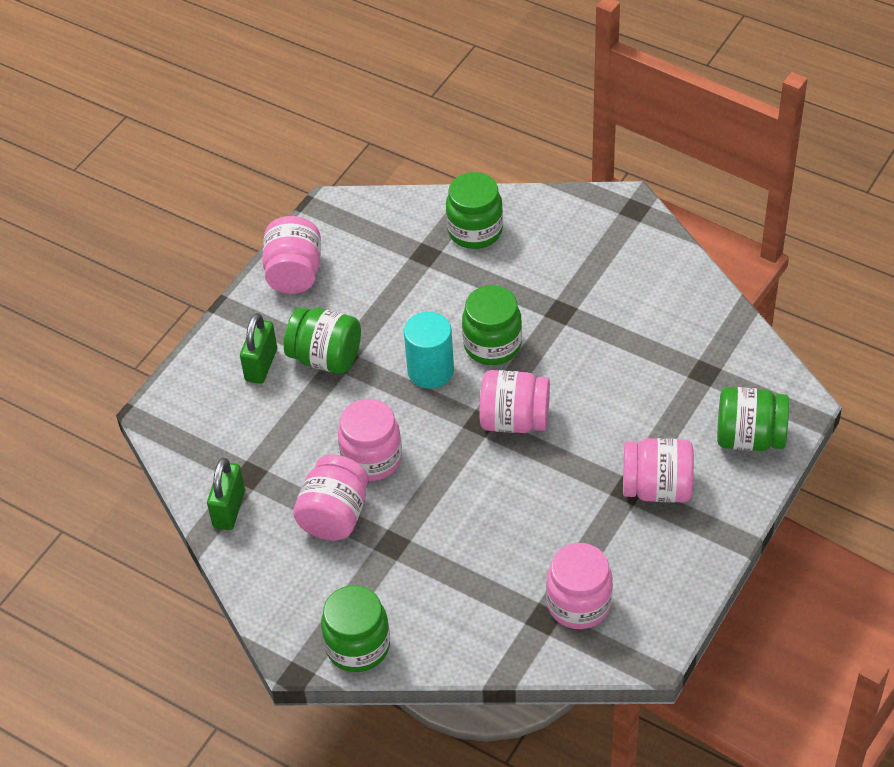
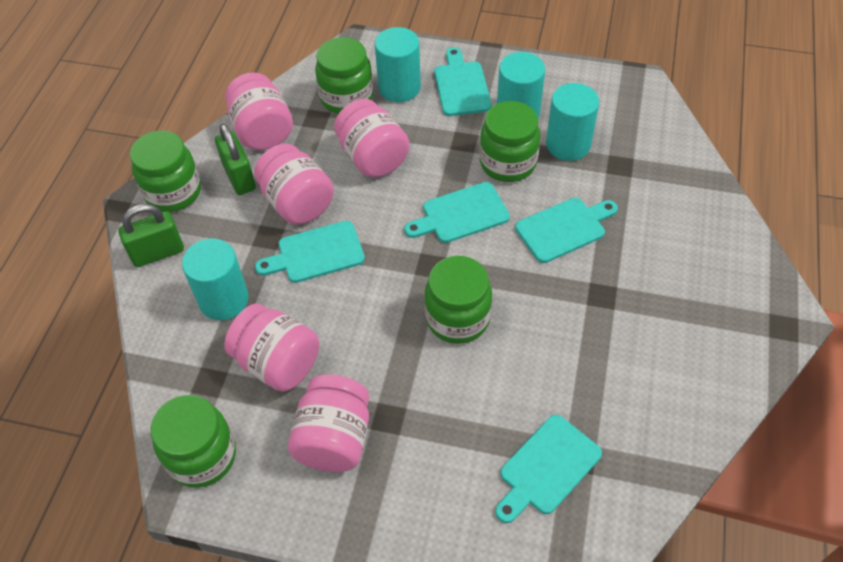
pink jar: 6 -> 5
turquoise cutting board: 0 -> 5
turquoise cylinder: 1 -> 4

